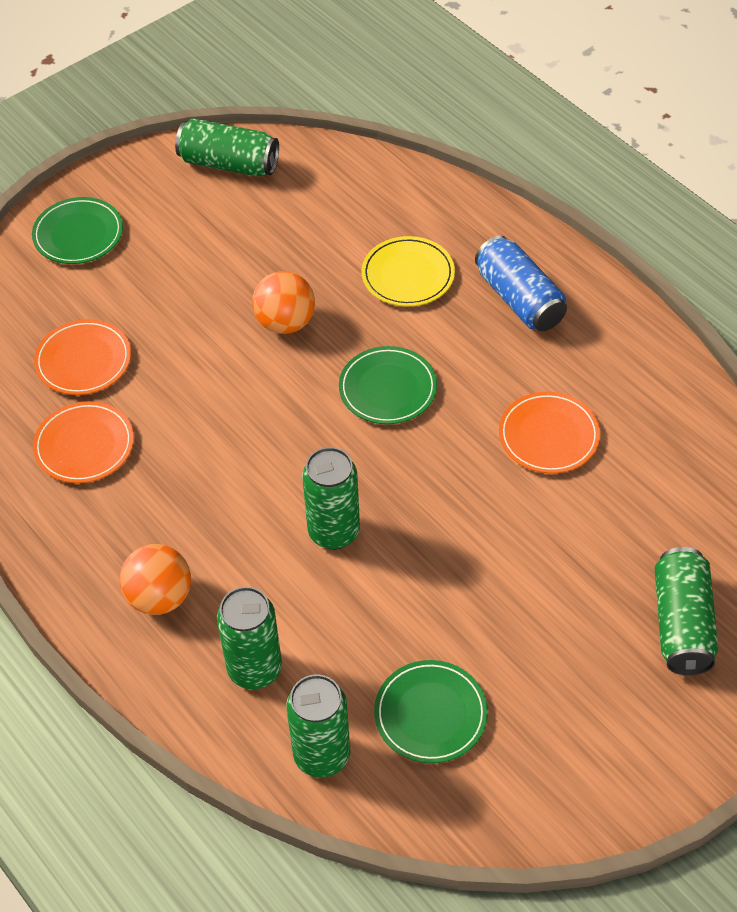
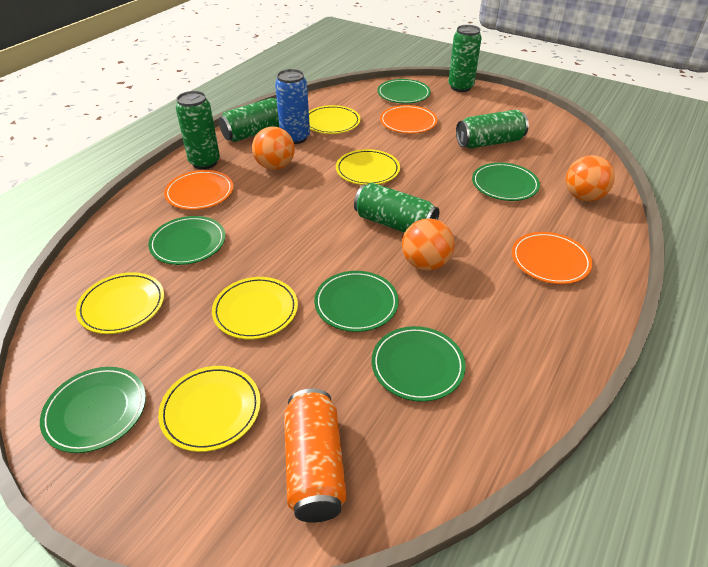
green plate: 3 -> 6
orange ball: 2 -> 3
orange can: 0 -> 1
yellow plate: 1 -> 5

